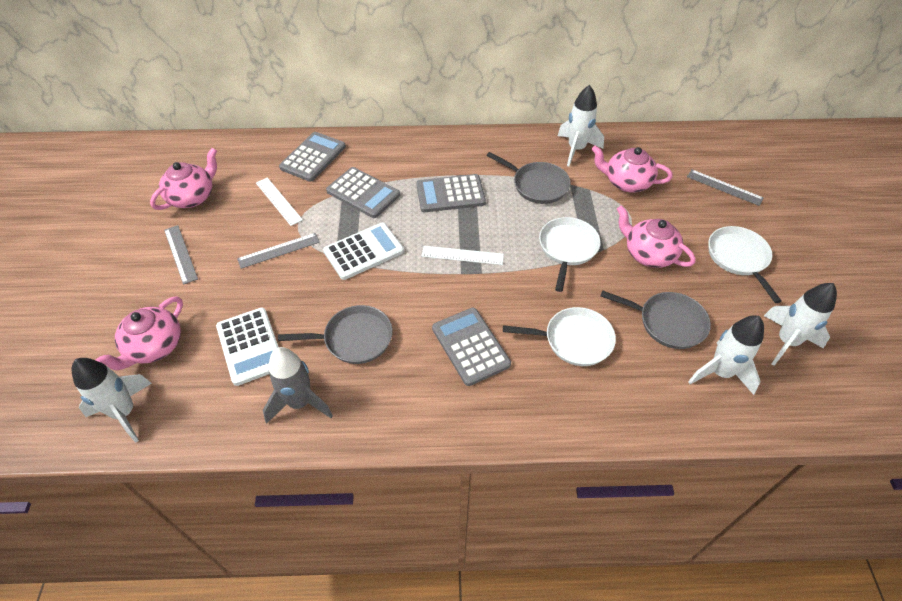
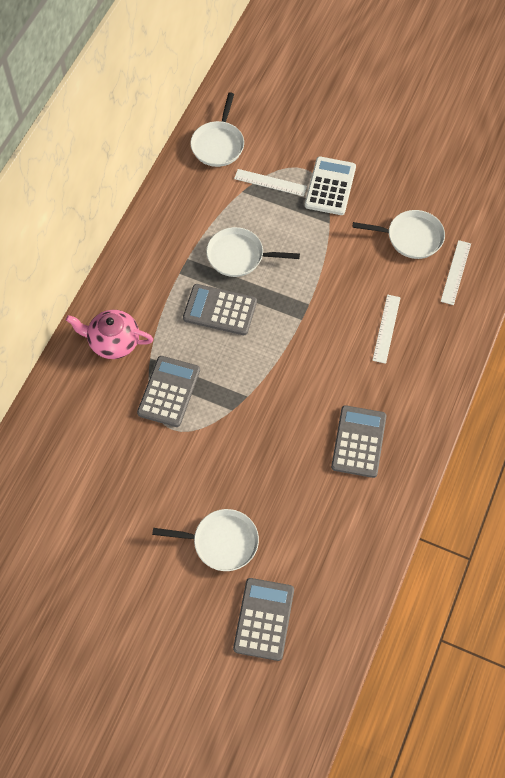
grey pan: 3 -> 0
grey rocket: 1 -> 0
grey ruler: 3 -> 0
pink teapot: 4 -> 1
white calculator: 2 -> 1
white pan: 3 -> 4
white rocket: 4 -> 0
white ruler: 2 -> 3

